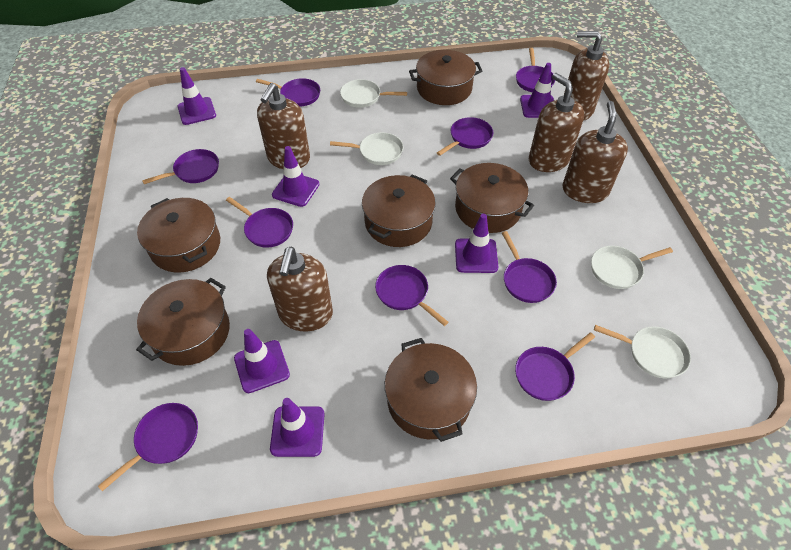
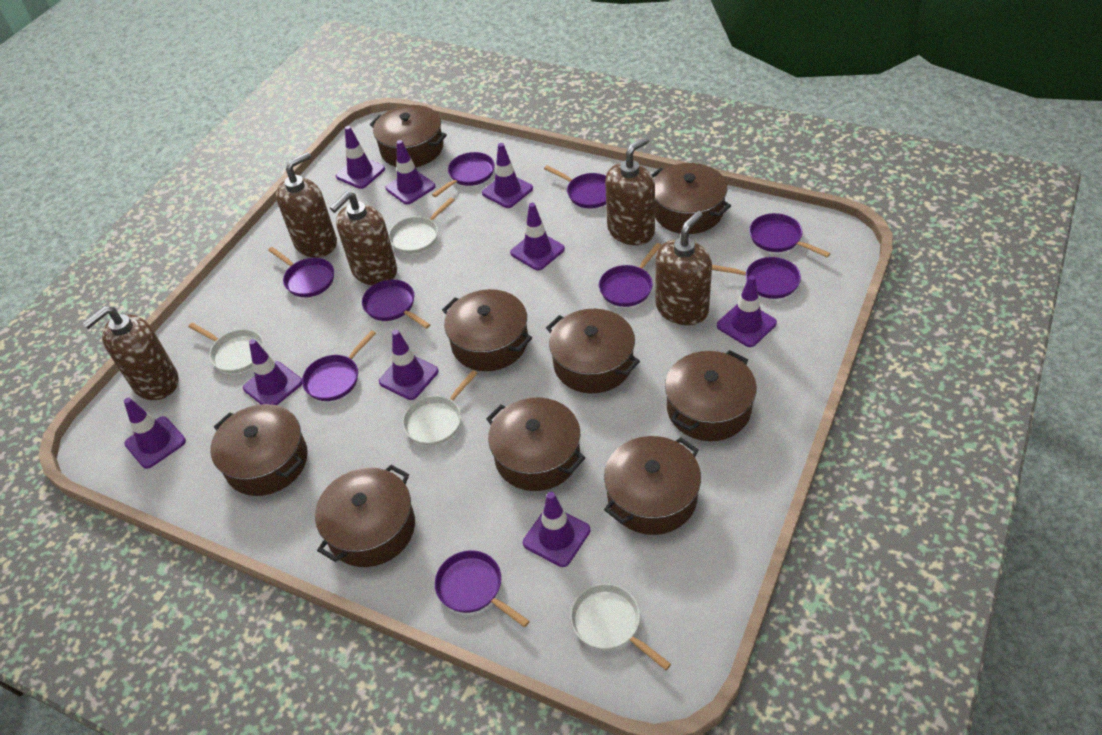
brown pot: 6 -> 9
purple traffic cone: 6 -> 9

